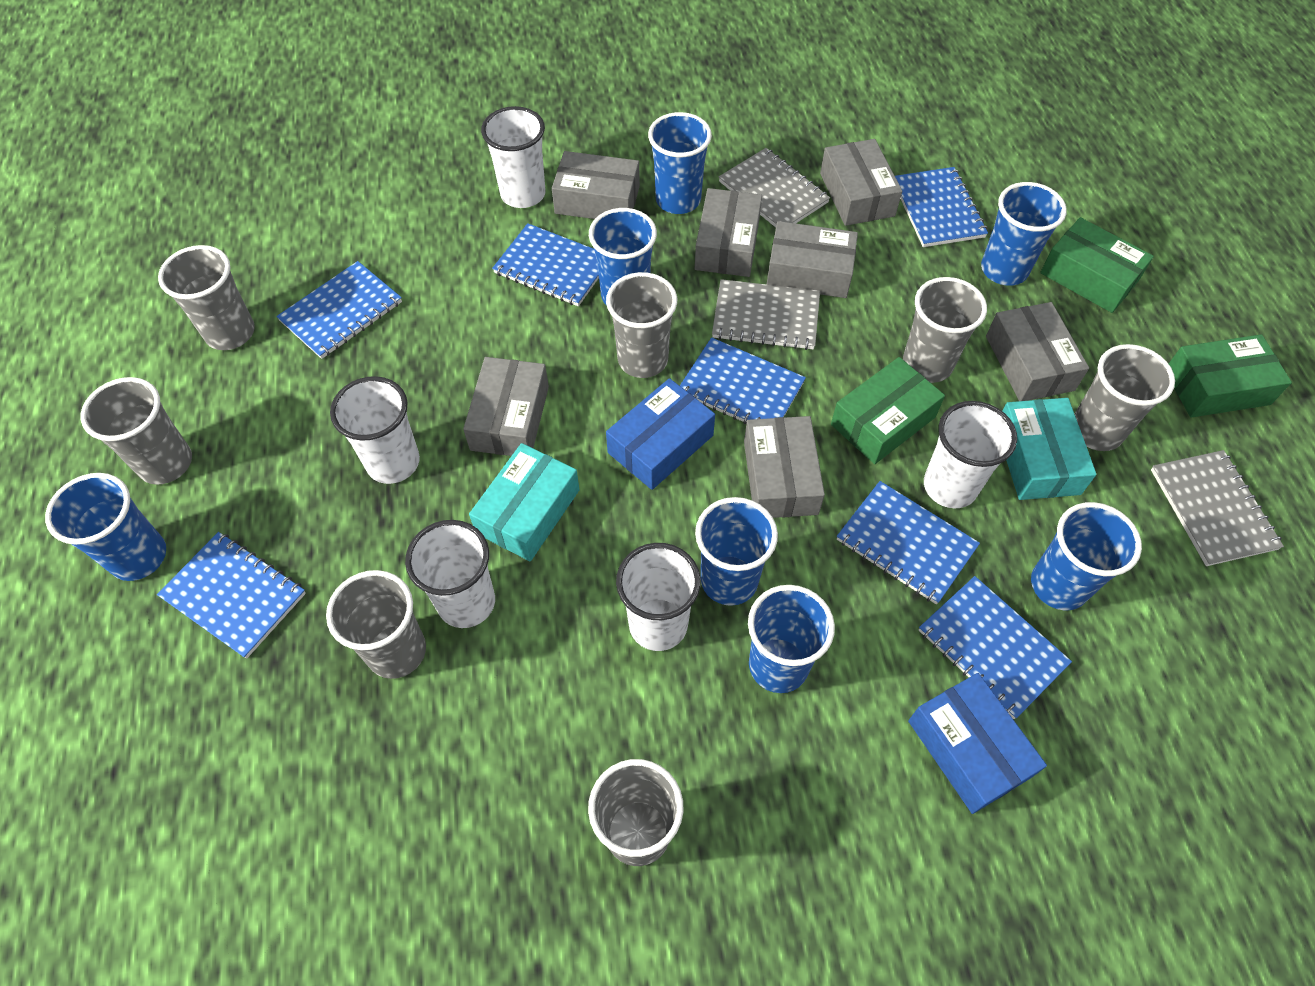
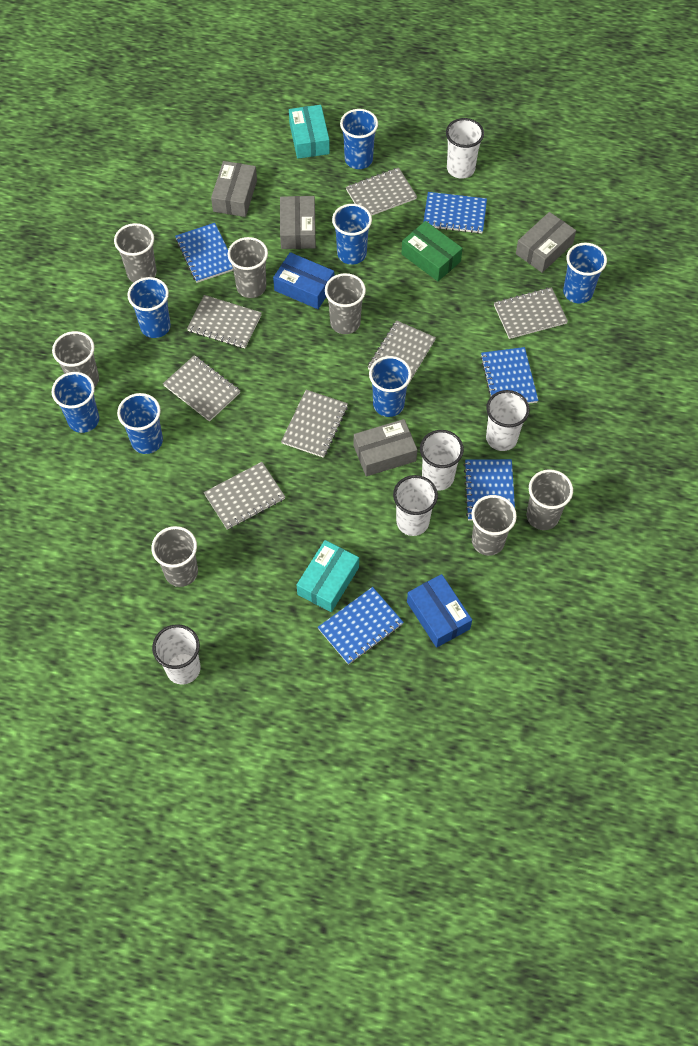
blue notebook: 7 -> 5
green box: 3 -> 1
grey box: 7 -> 4
grey notebook: 3 -> 7

